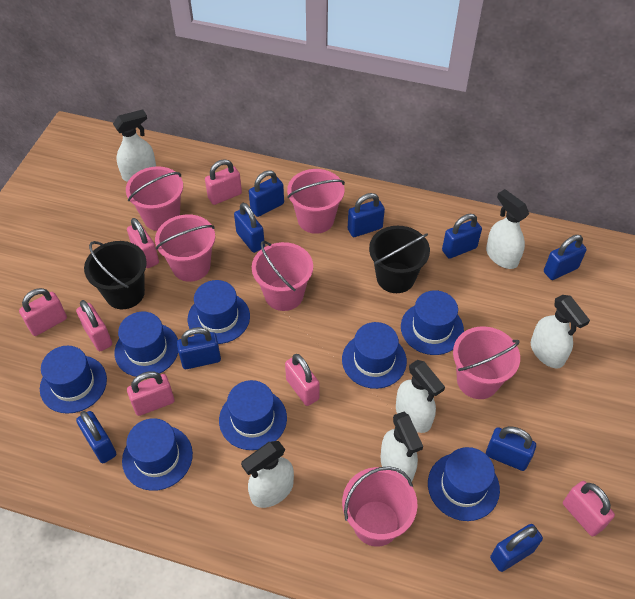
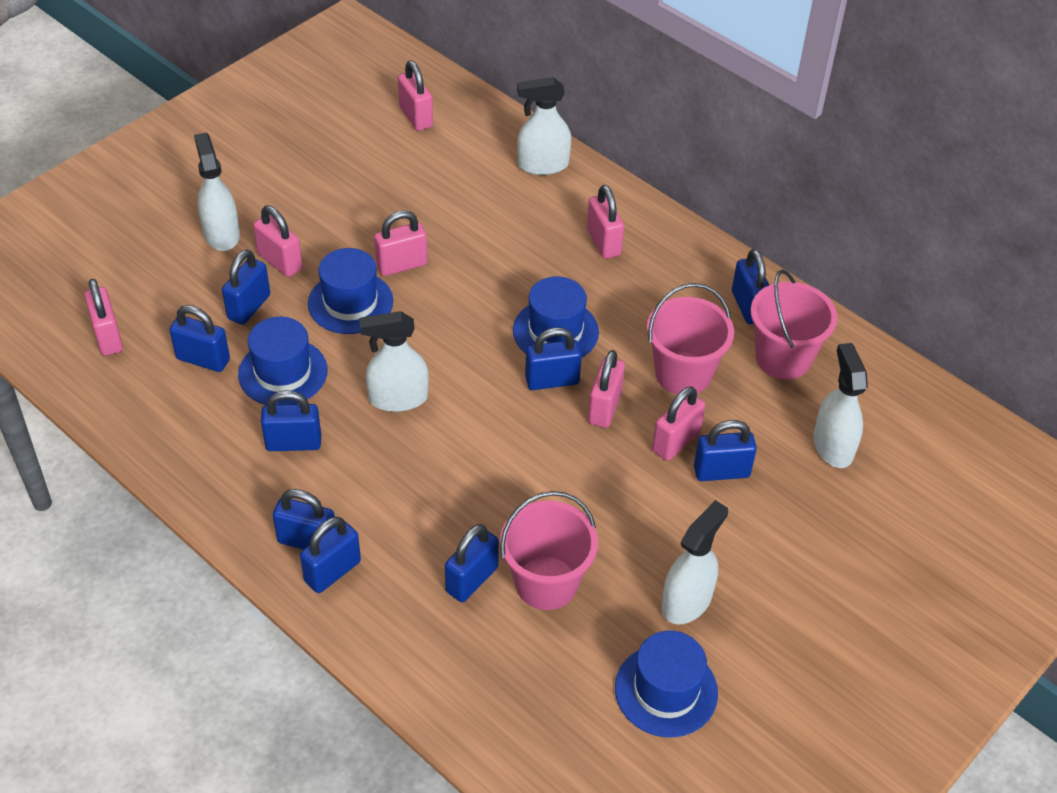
black bucket: 2 -> 0
blue hat: 8 -> 4
pink bucket: 6 -> 3
white spray bottle: 6 -> 5

